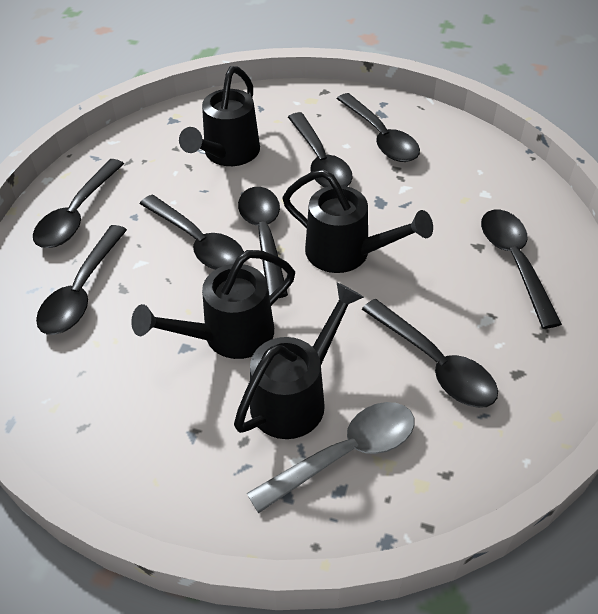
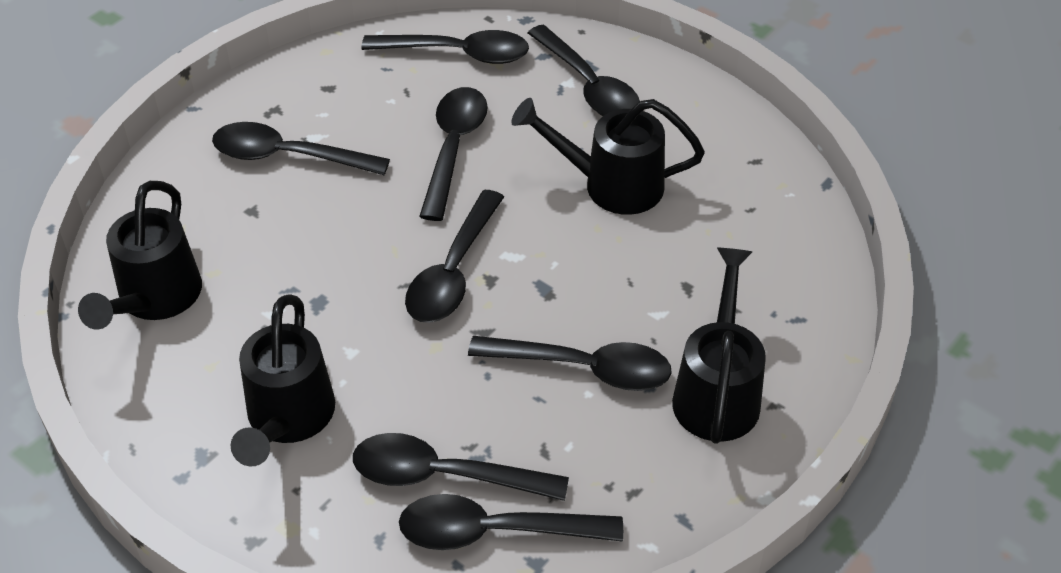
grey spoon: 1 -> 0

